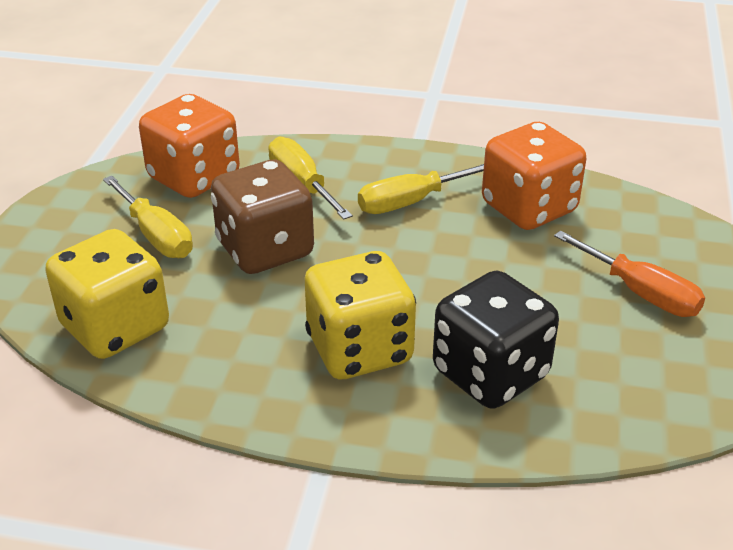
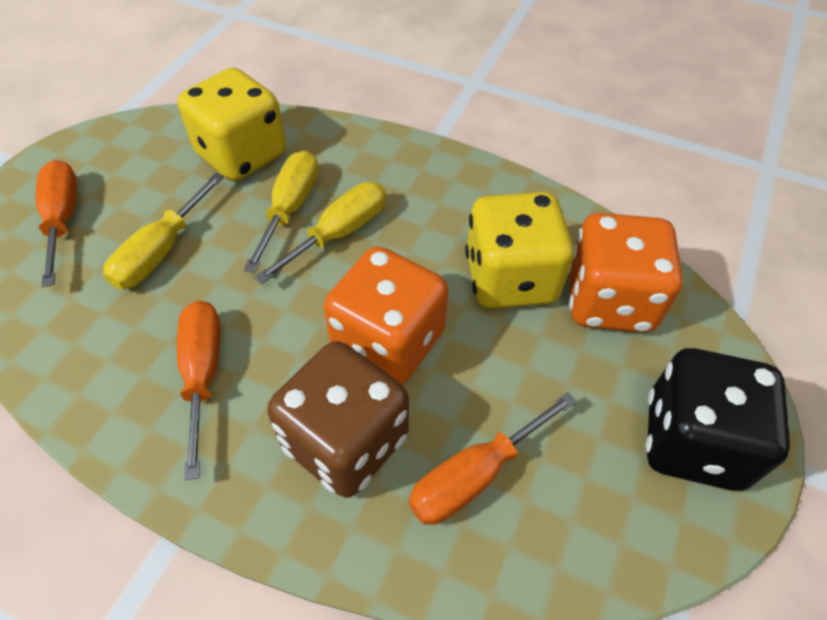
orange screwdriver: 1 -> 3

